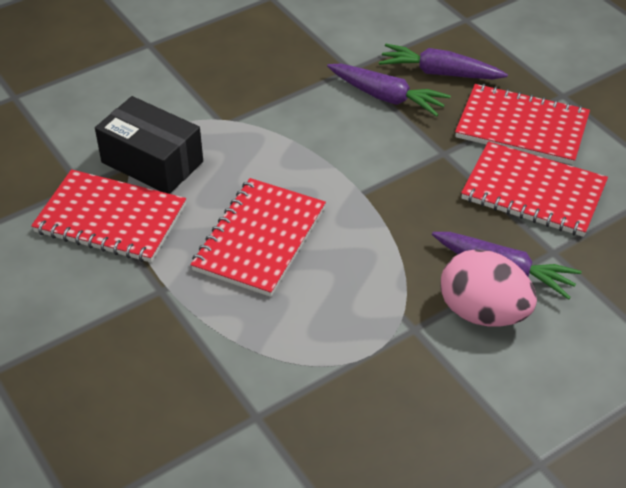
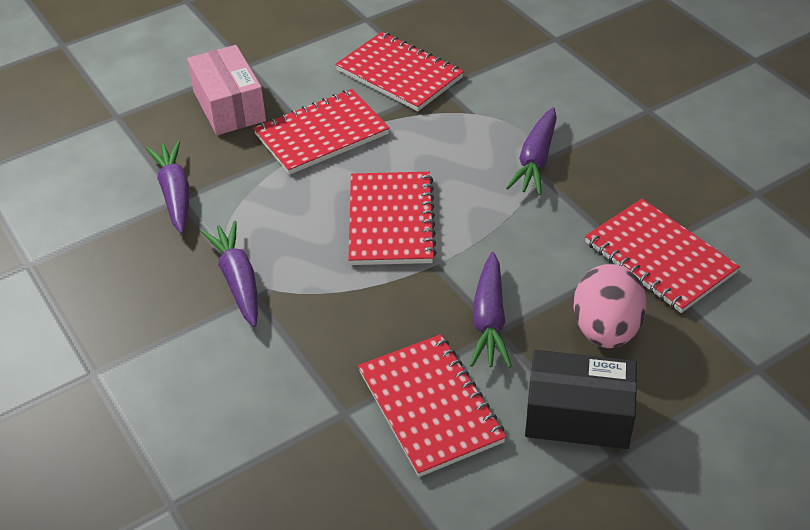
pink box: 0 -> 1
purple carrot: 3 -> 4
red notebook: 4 -> 5

